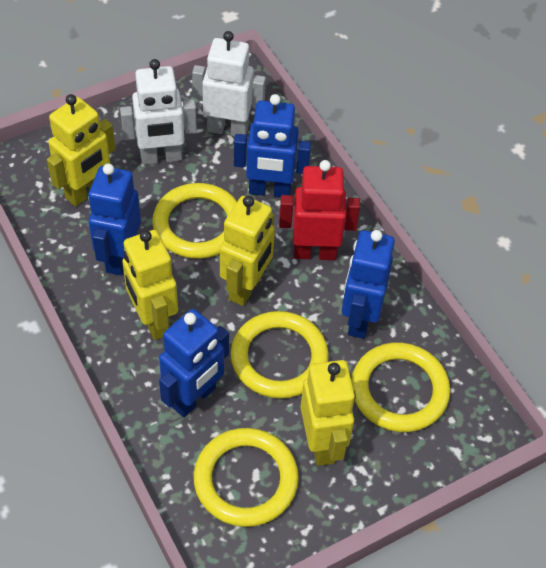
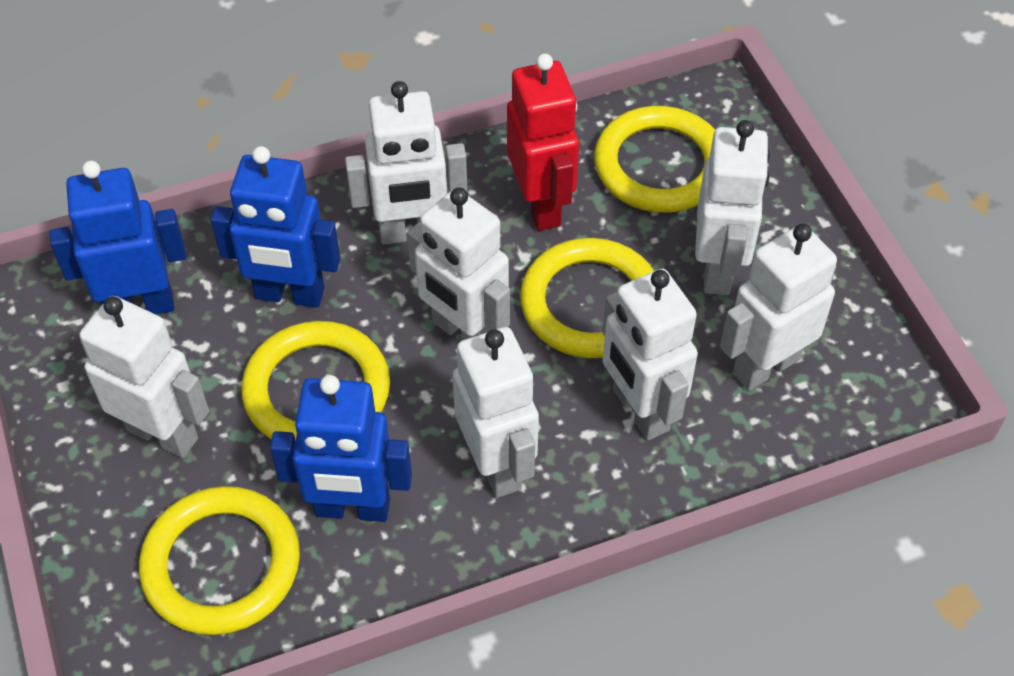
blue robot: 4 -> 3
white robot: 2 -> 7
yellow robot: 4 -> 0

